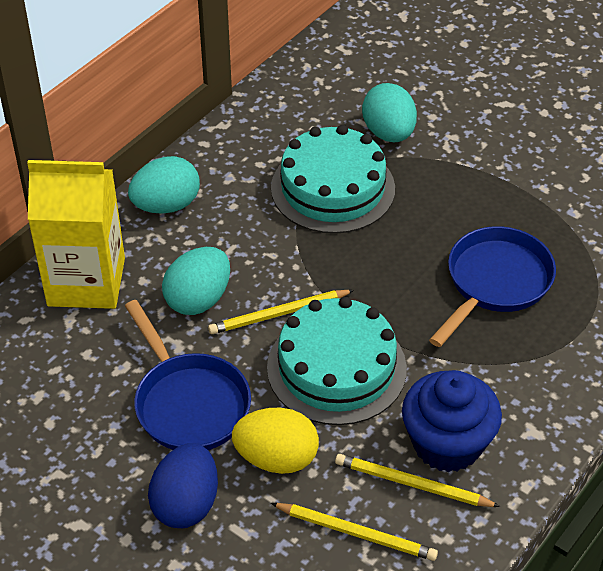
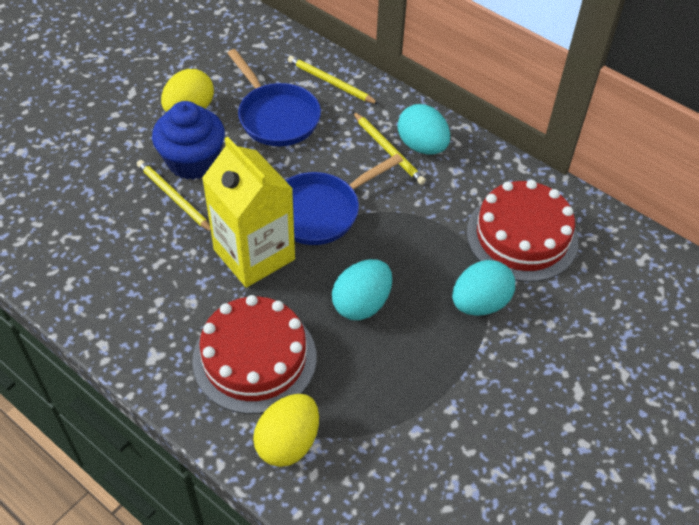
blue egg: 1 -> 0
red cake: 0 -> 2
turquoise cake: 2 -> 0
yellow egg: 1 -> 2

